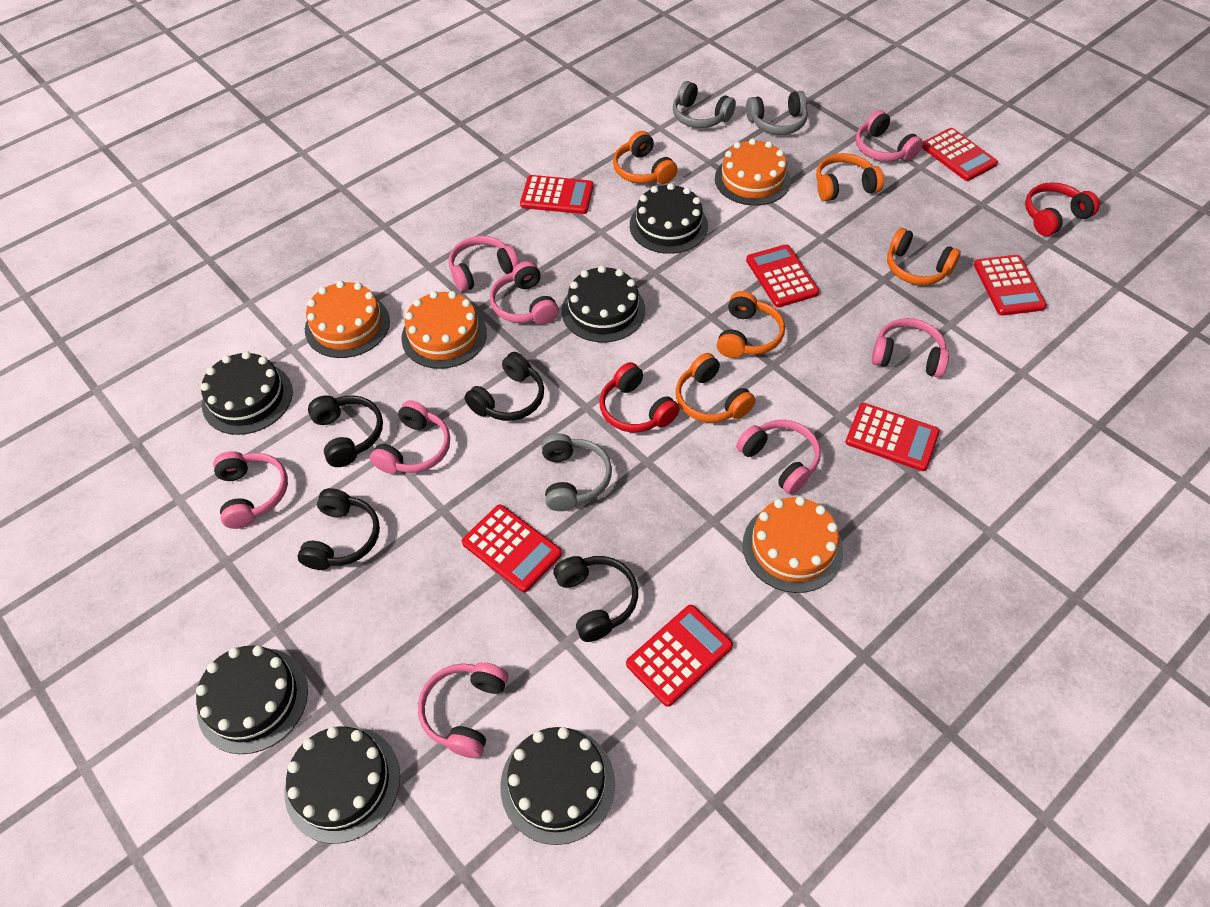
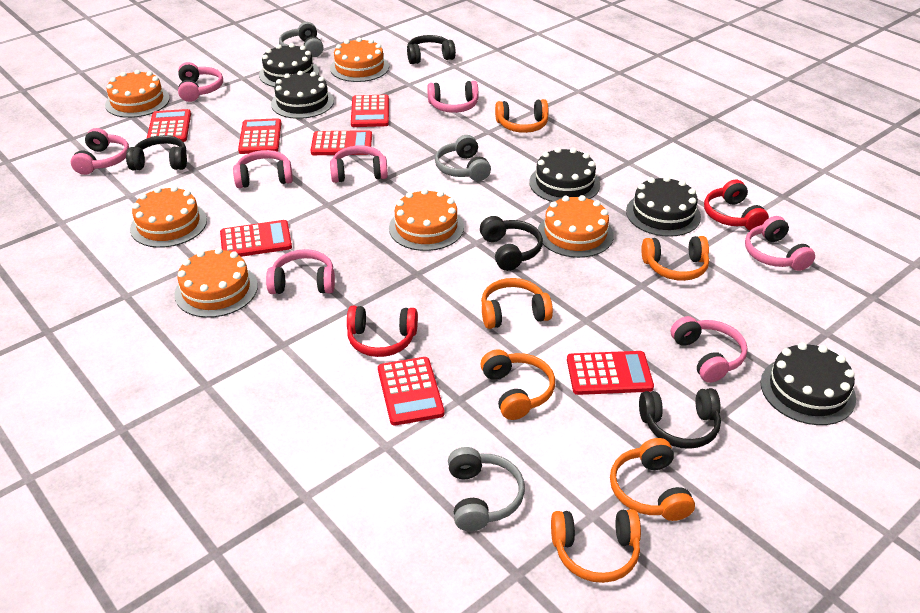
black cake: 6 -> 5
orange cake: 4 -> 6
orange headphones: 5 -> 6

